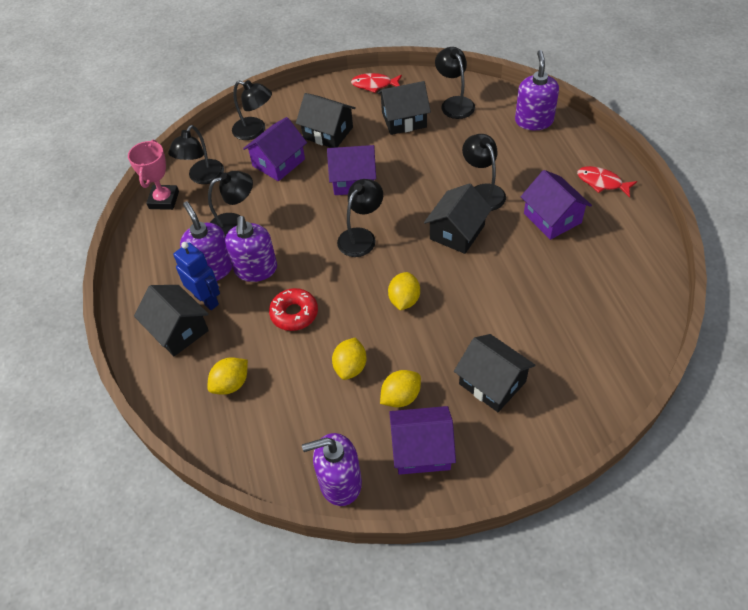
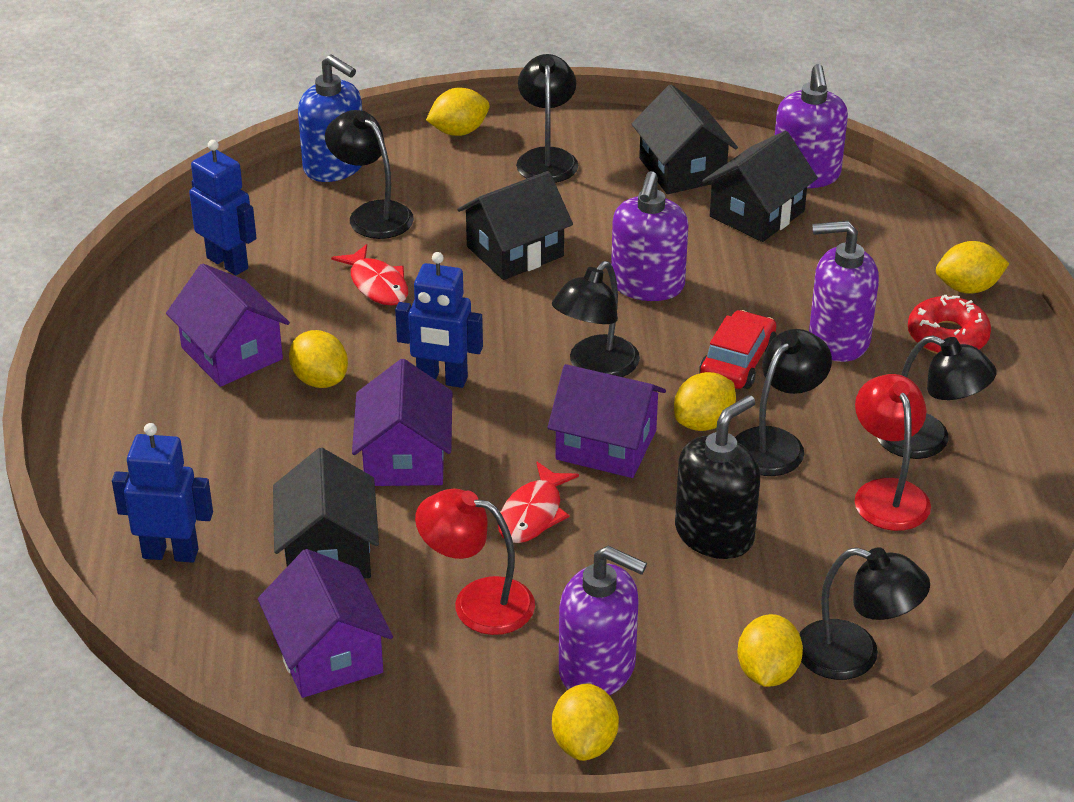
black house: 5 -> 4
black soap dispenser: 0 -> 1
blue robot: 1 -> 3
blue soap dispenser: 0 -> 1
pink trophy: 1 -> 0
red car: 0 -> 1
red lamp: 0 -> 2
yellow lemon: 4 -> 6

